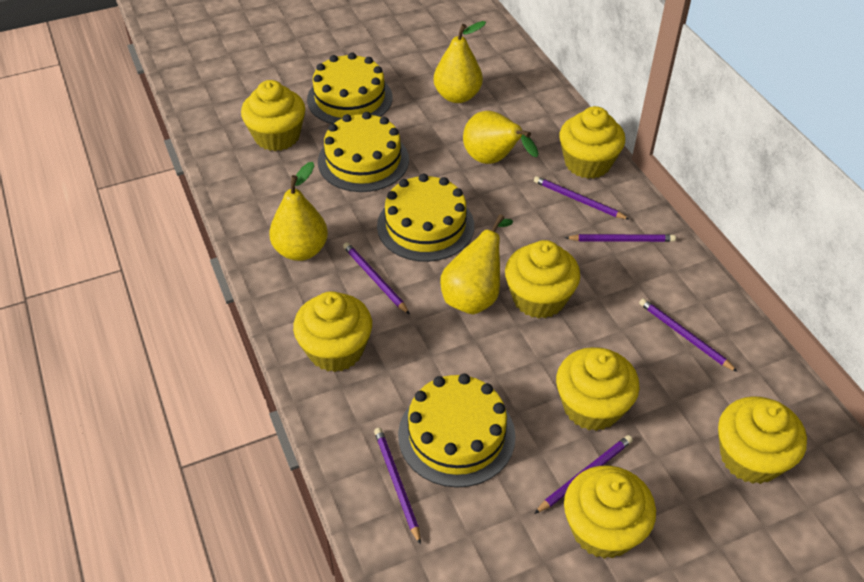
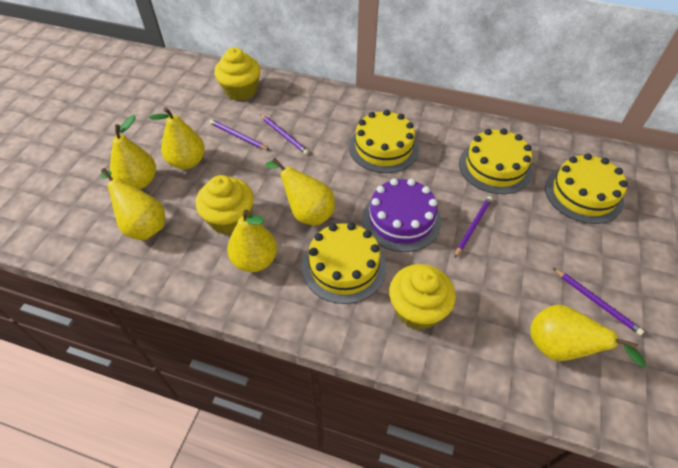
purple cake: 0 -> 1
purple pencil: 6 -> 4
yellow cupcake: 7 -> 3
yellow pear: 4 -> 6

